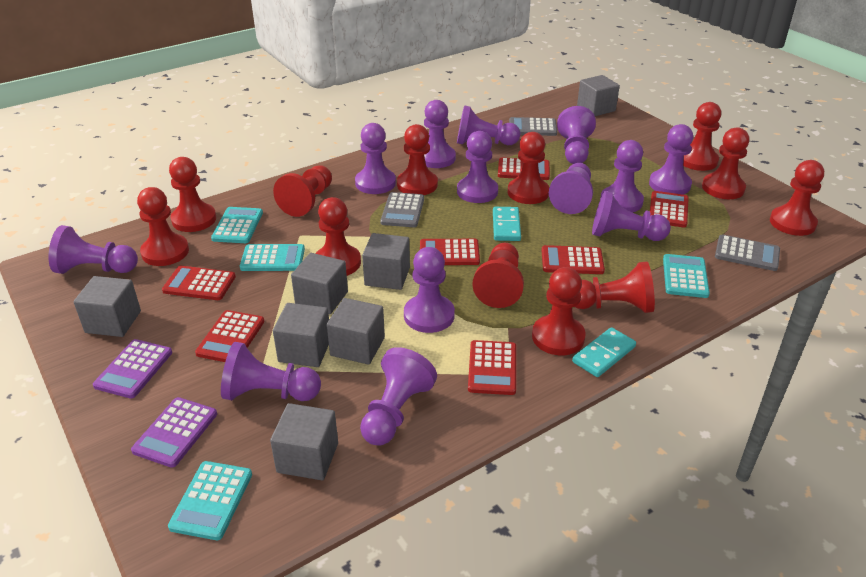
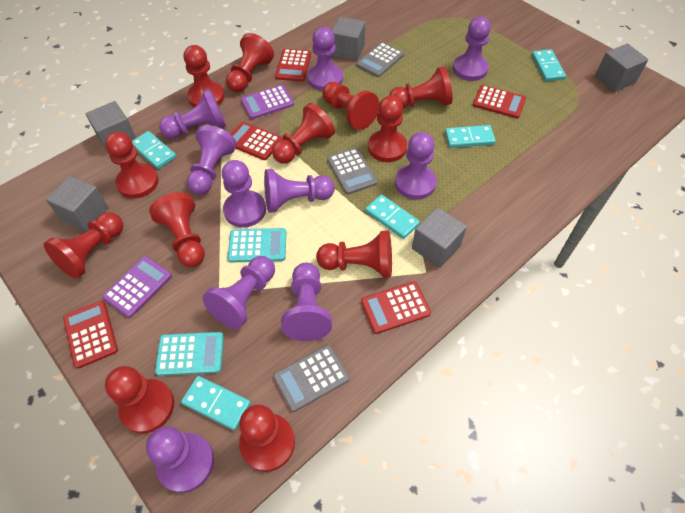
grey cube: 7 -> 5
purple pawn: 13 -> 10
red calculator: 7 -> 5
turquoise calculator: 4 -> 2
turquoise domino: 2 -> 5

